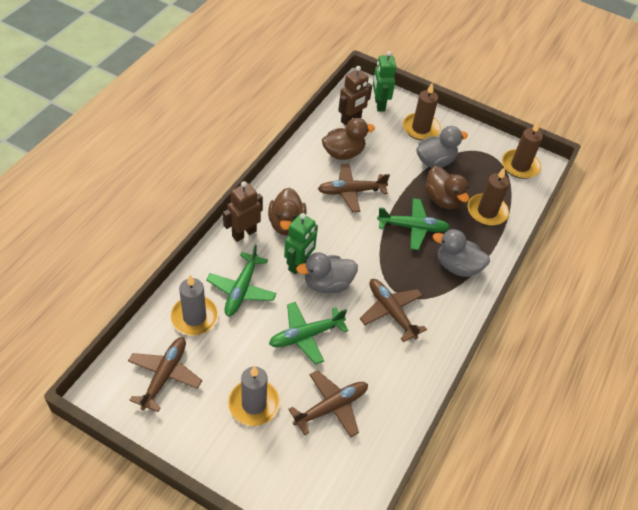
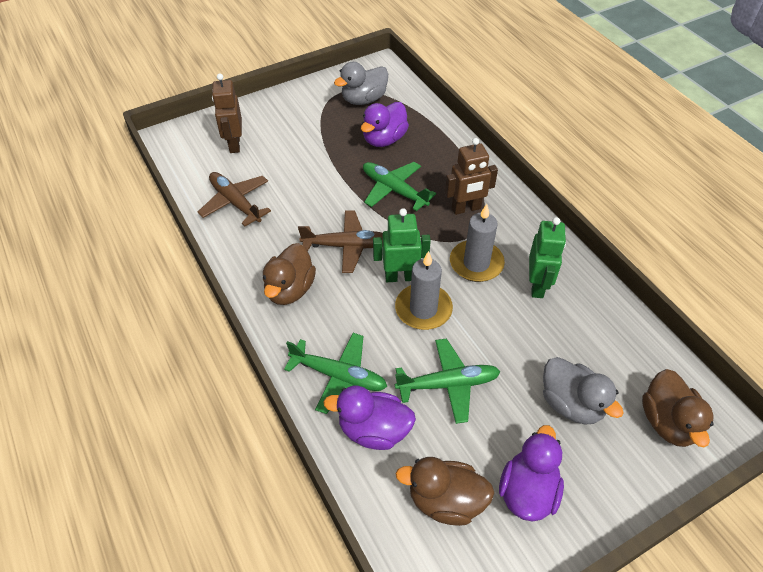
brown candle: 3 -> 0
brown plane: 4 -> 2
grey duck: 3 -> 2
purple duck: 0 -> 3

